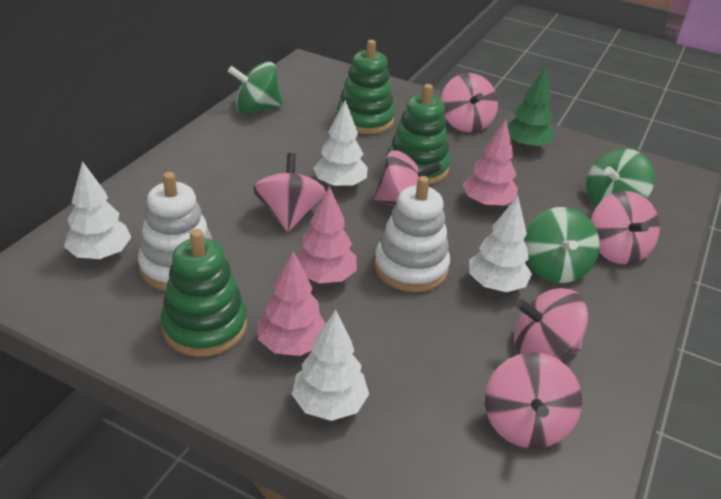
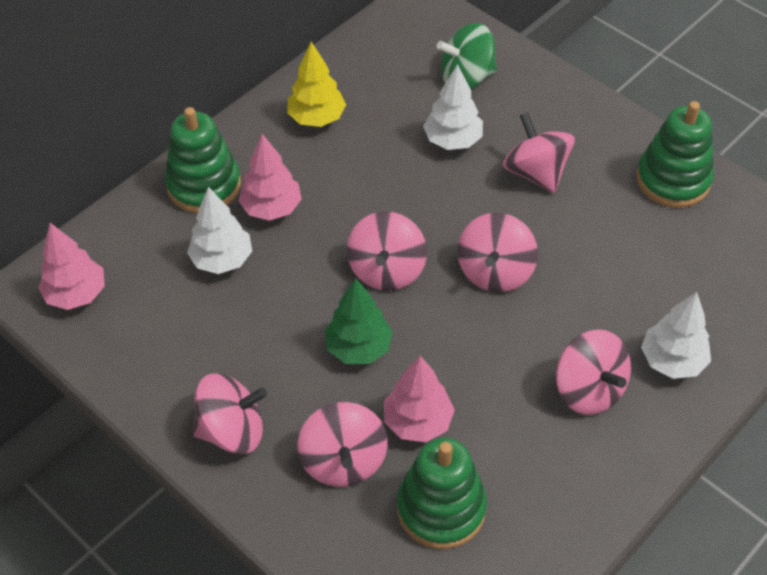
green spinning top: 3 -> 1
white stacking toy: 2 -> 0
white tree: 4 -> 3
yellow tree: 0 -> 1

